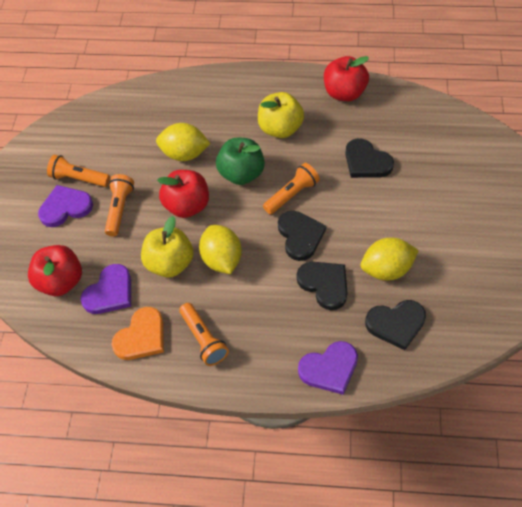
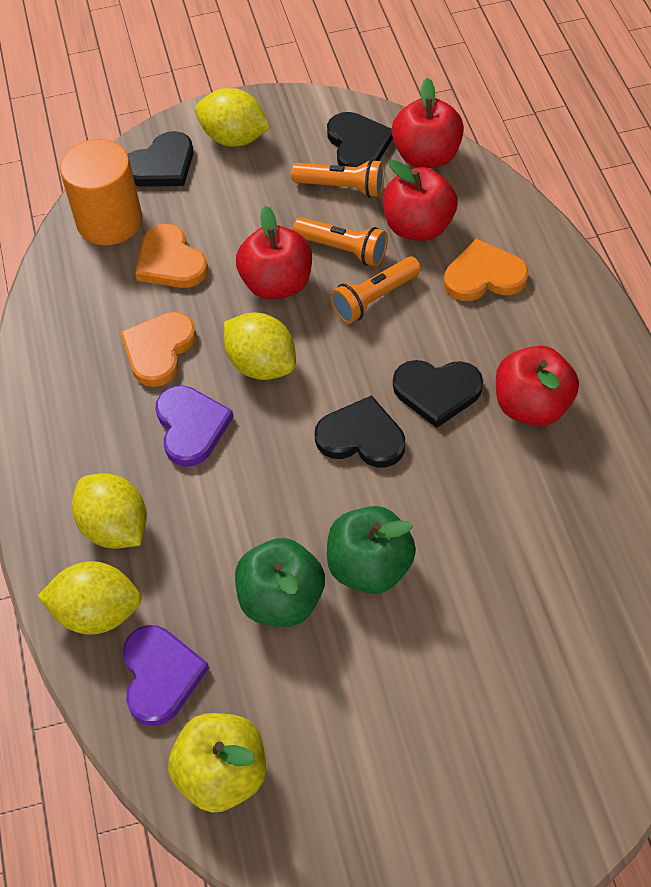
green apple: 1 -> 2
orange cylinder: 0 -> 1
orange flashlight: 4 -> 3
orange heart: 1 -> 3
purple heart: 3 -> 2
red apple: 3 -> 4
yellow apple: 2 -> 1
yellow lemon: 3 -> 4

